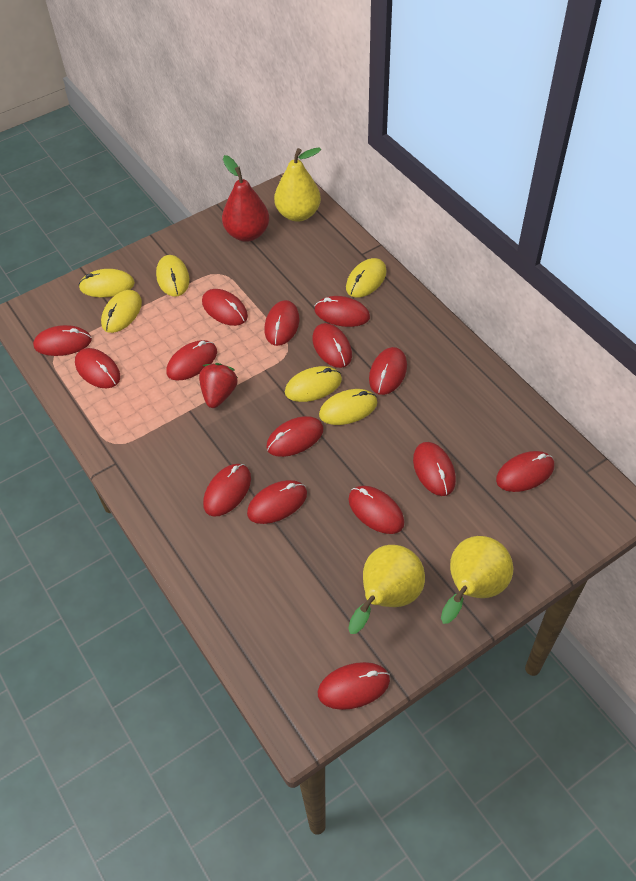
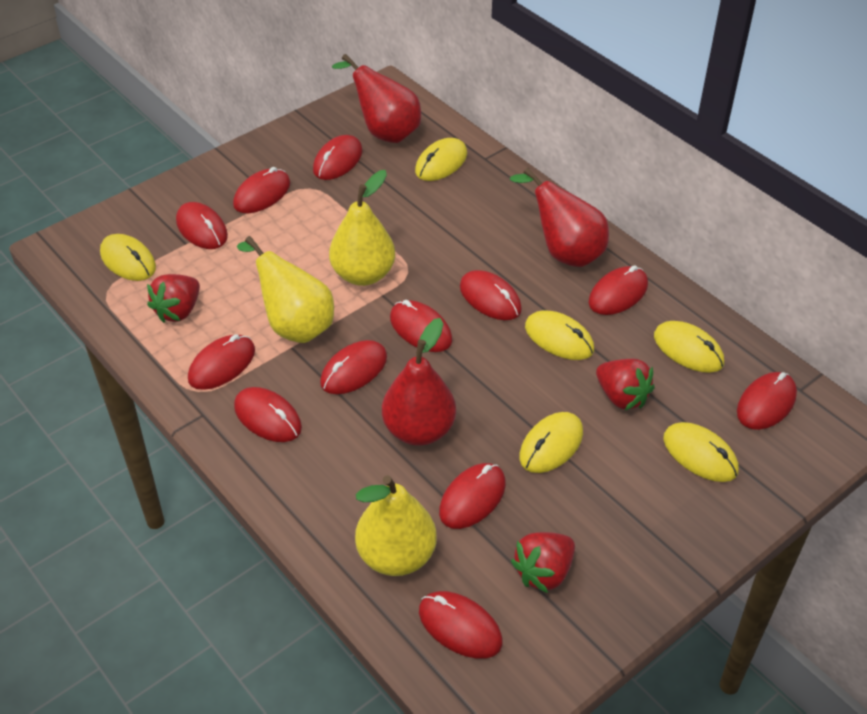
red mouse: 15 -> 12
red pear: 1 -> 3
red strawberry: 1 -> 3

